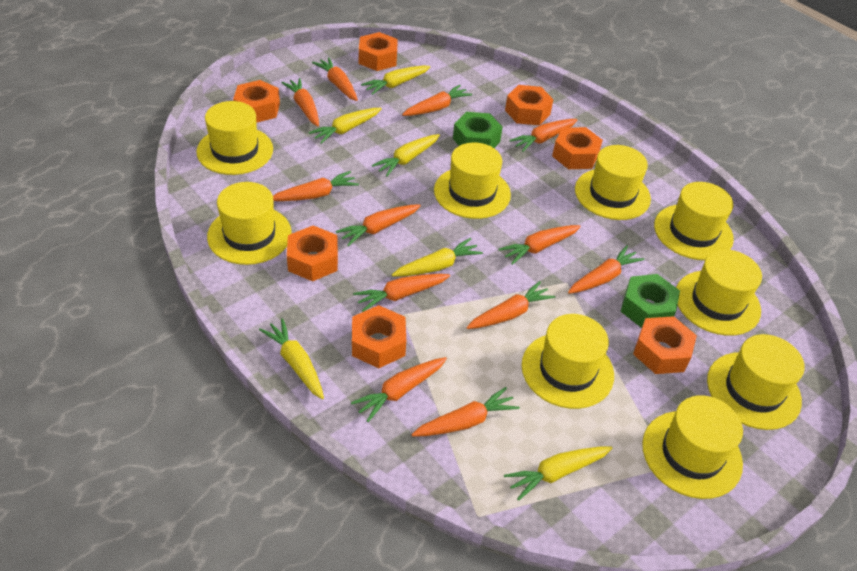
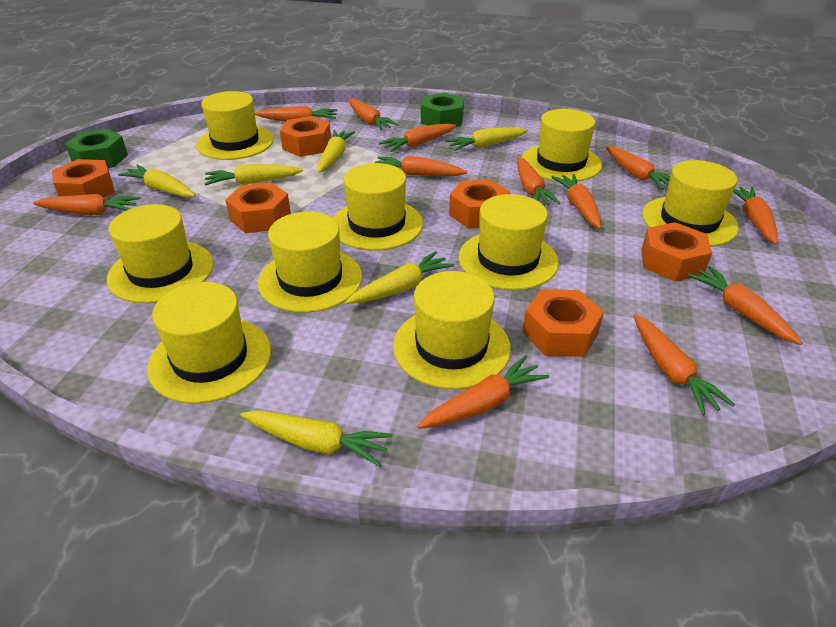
orange nut: 7 -> 6

